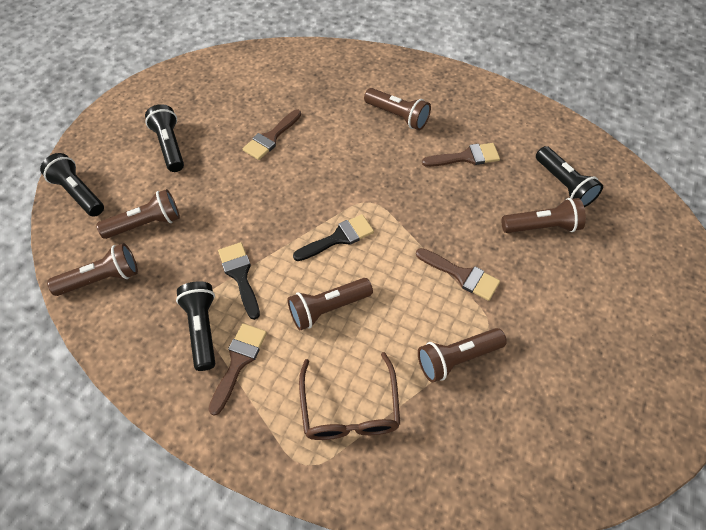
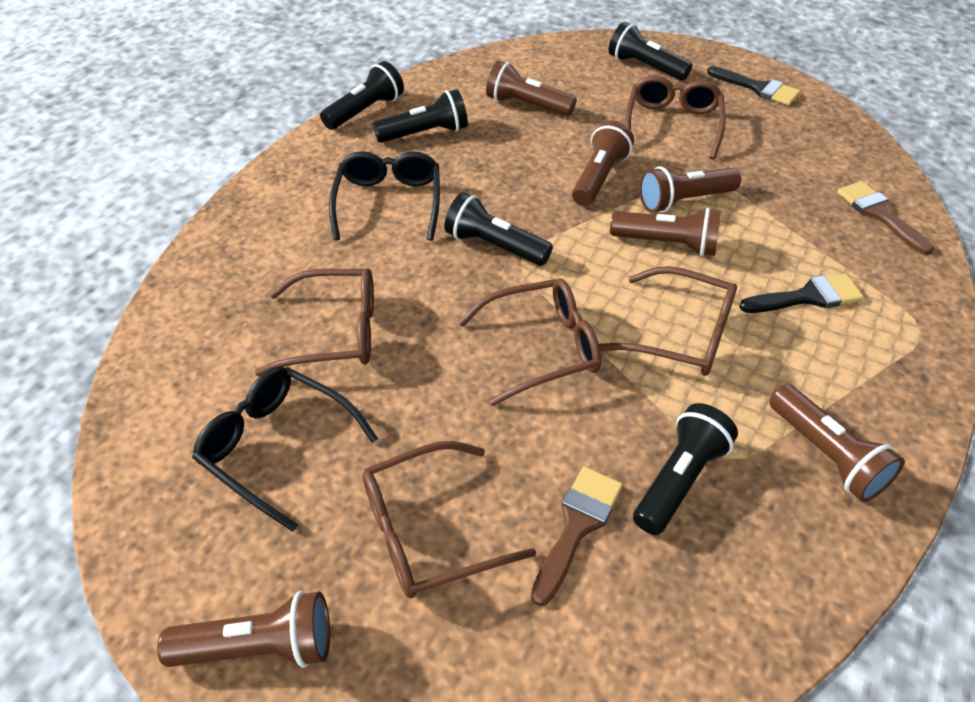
black flashlight: 4 -> 5
black glasses: 0 -> 2
brown brush: 4 -> 2
brown glasses: 1 -> 5

